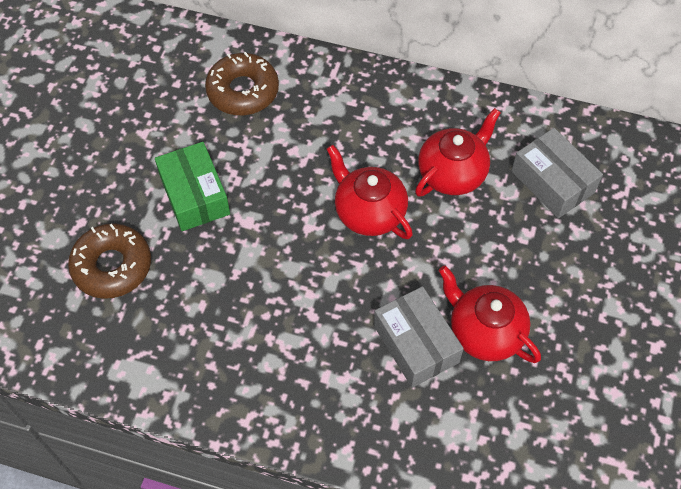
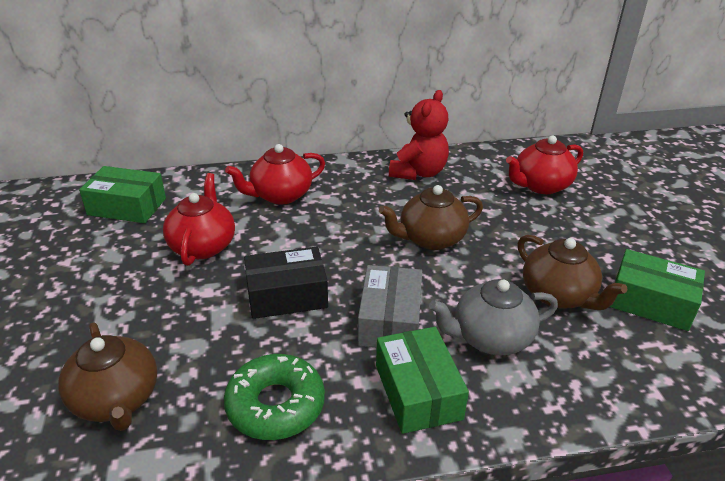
black box: 0 -> 1
brown donut: 2 -> 0
brown teapot: 0 -> 3
green box: 1 -> 3
green donut: 0 -> 1
grey box: 2 -> 1
grey teapot: 0 -> 1
red teddy bear: 0 -> 1

